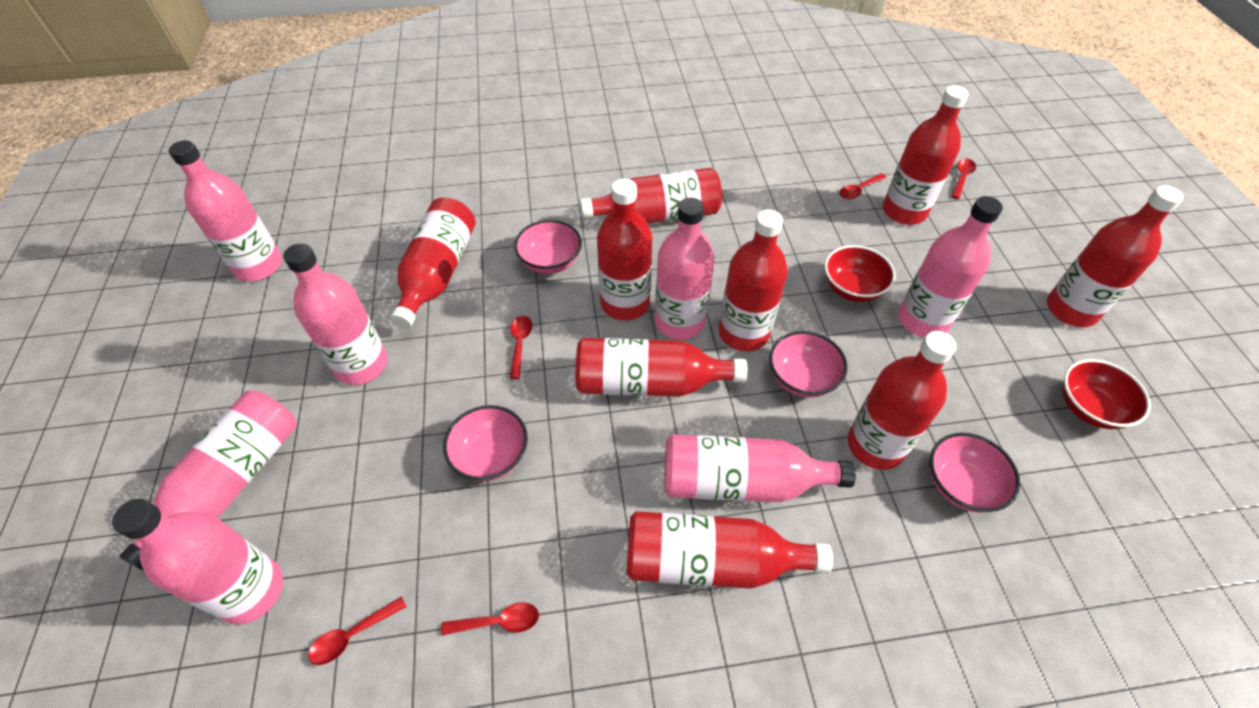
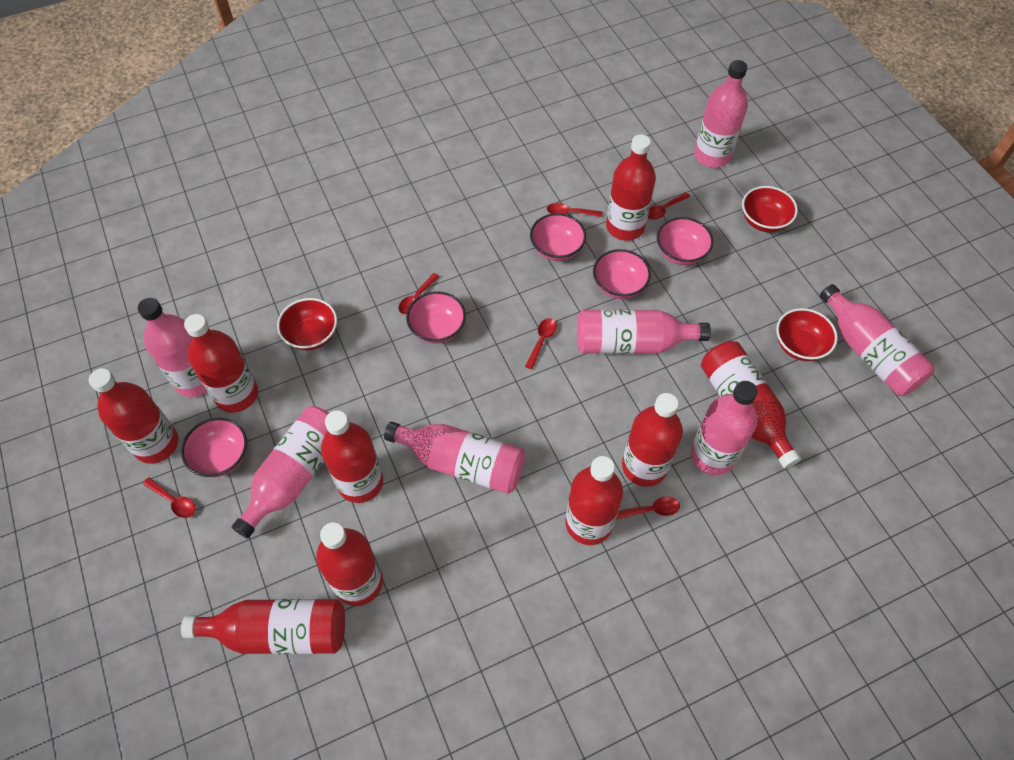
pink bowl: 4 -> 5
red bowl: 2 -> 3
red spoon: 5 -> 6

